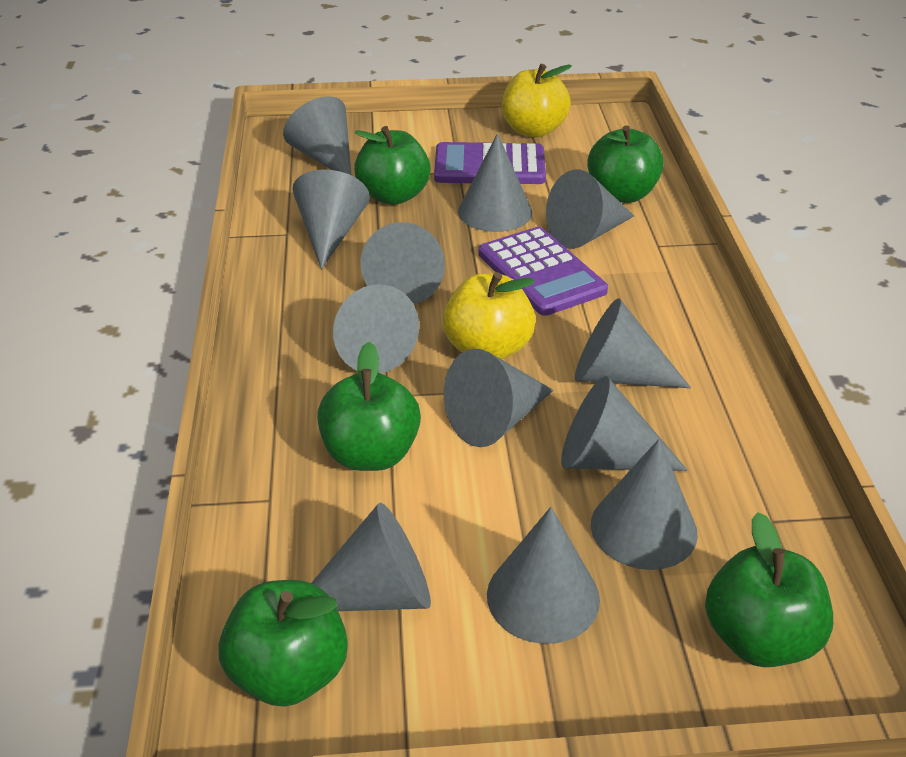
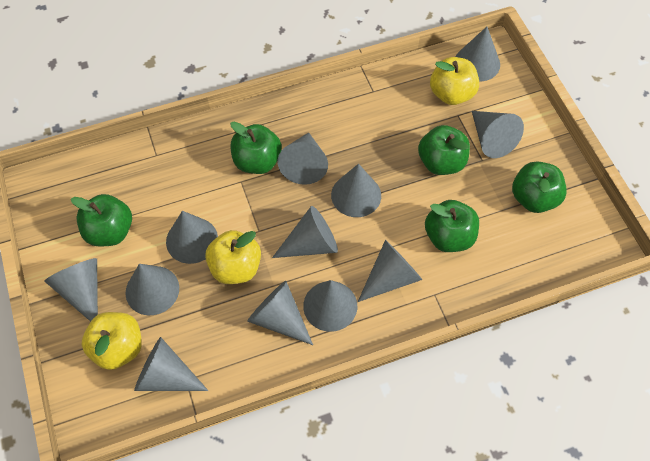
purple calculator: 2 -> 0
yellow apple: 2 -> 3

